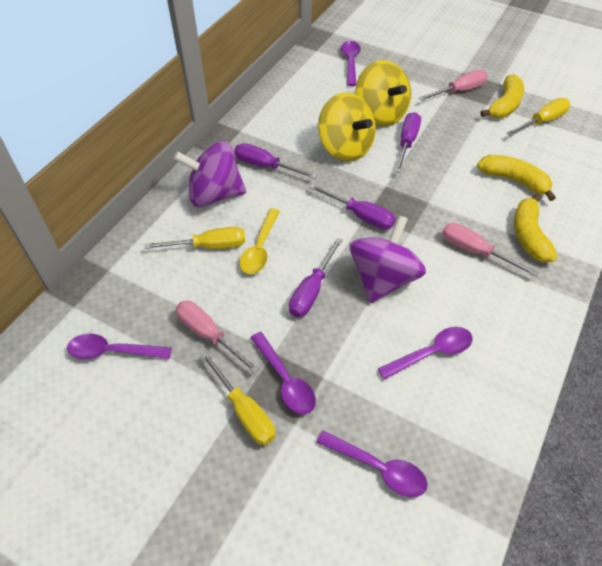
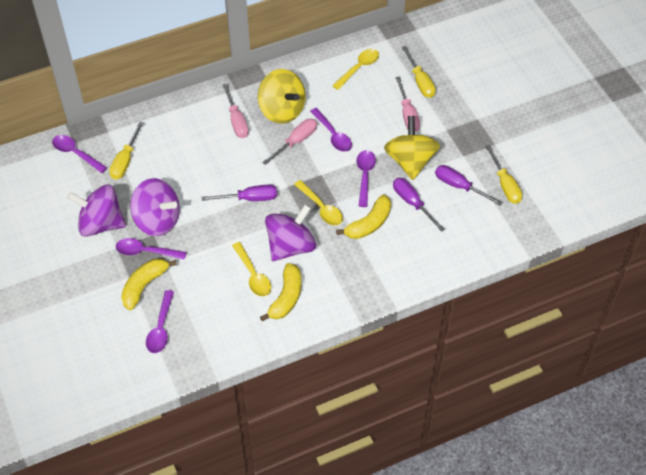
purple screwdriver: 4 -> 3
purple spinning top: 2 -> 3
yellow spoon: 1 -> 3

